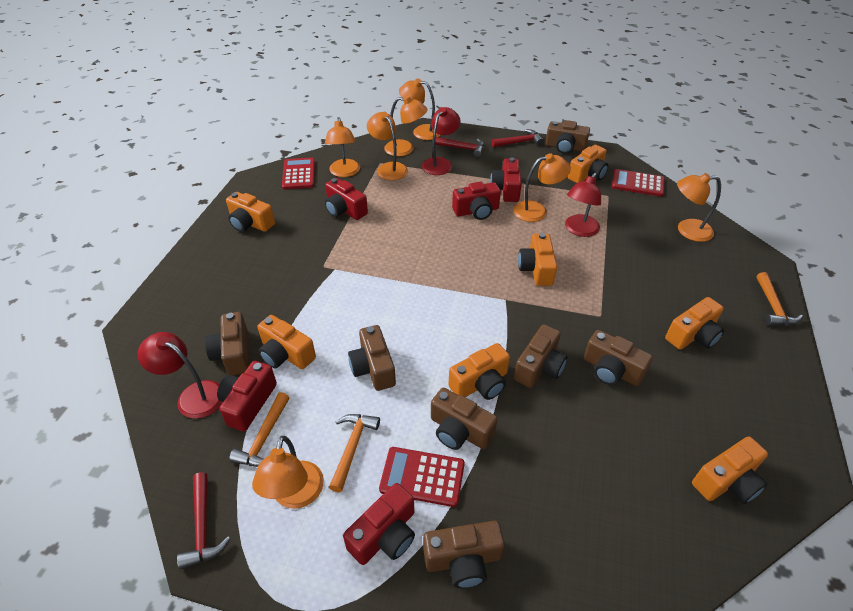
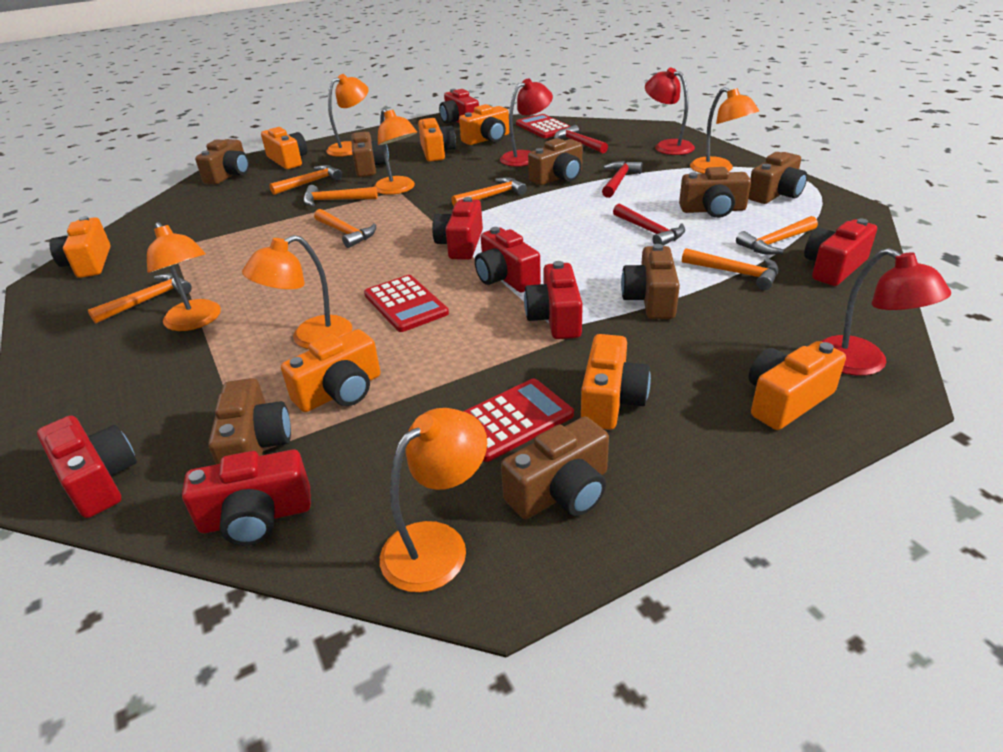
brown camera: 7 -> 8
orange hammer: 3 -> 7
orange lamp: 7 -> 6
red camera: 5 -> 7

